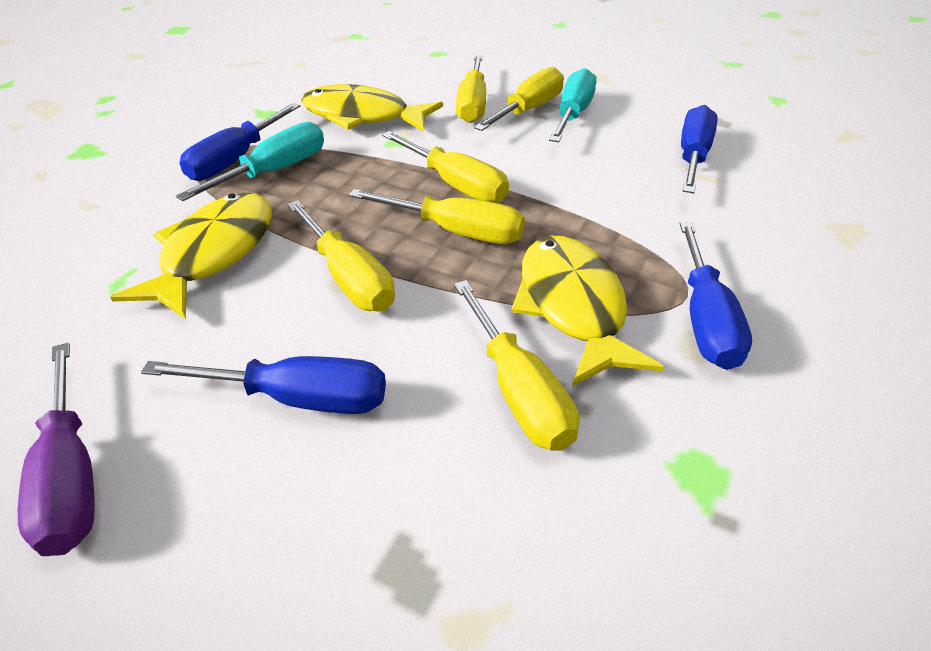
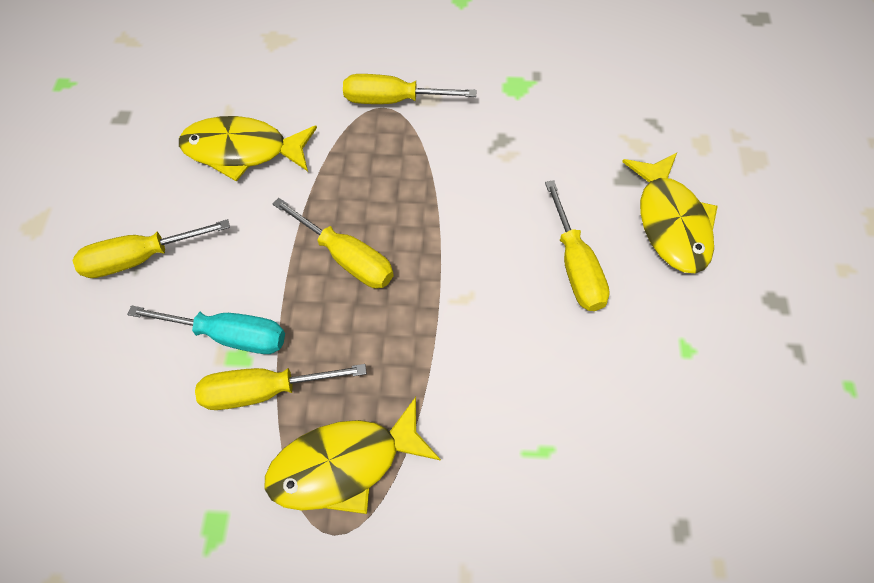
blue screwdriver: 4 -> 0
purple screwdriver: 1 -> 0
turquoise screwdriver: 2 -> 1
yellow screwdriver: 6 -> 5

